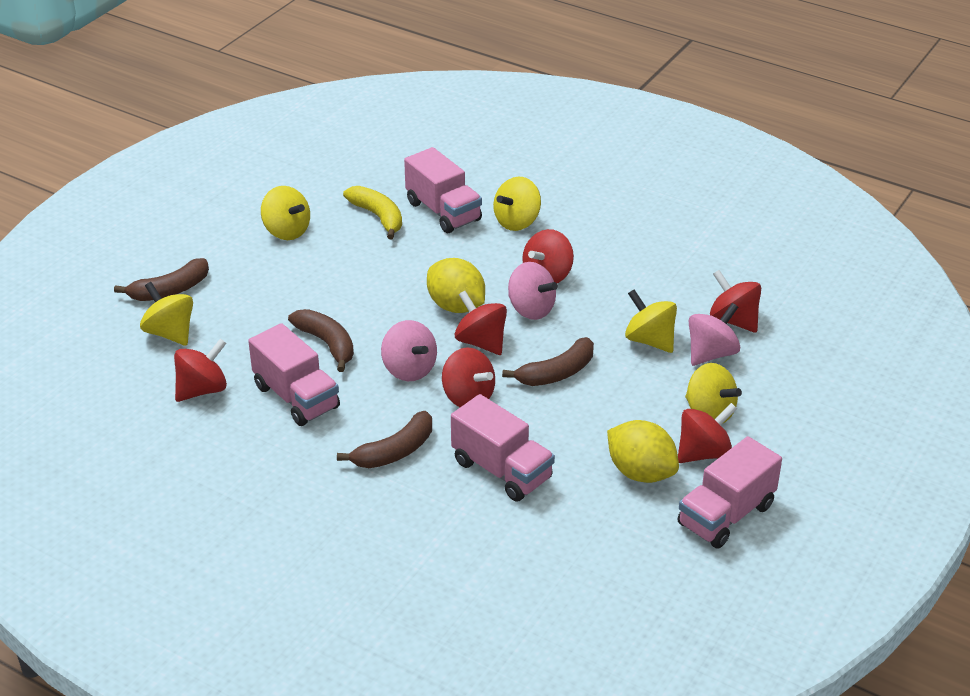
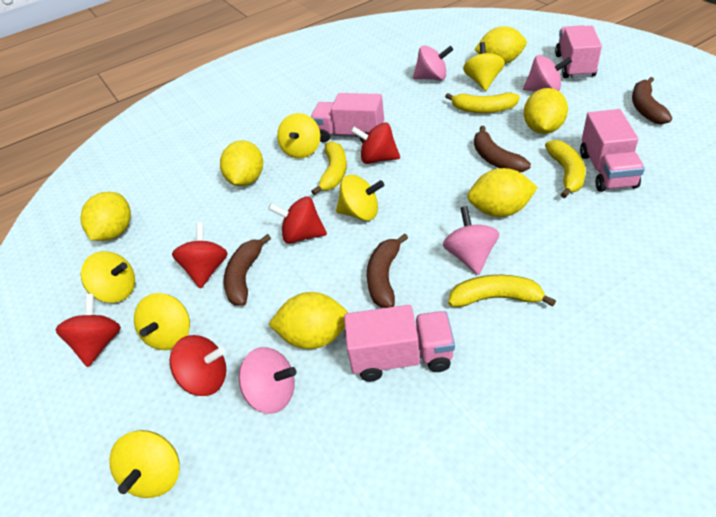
pink spinning top: 3 -> 4
red spinning top: 6 -> 5
yellow banana: 1 -> 4
yellow lemon: 2 -> 6
yellow spinning top: 5 -> 6

